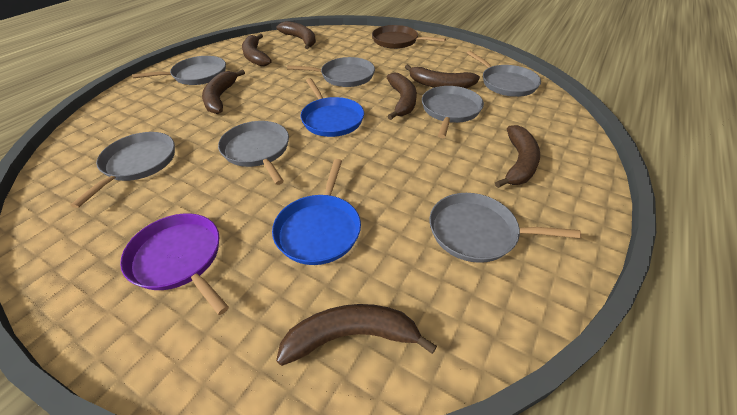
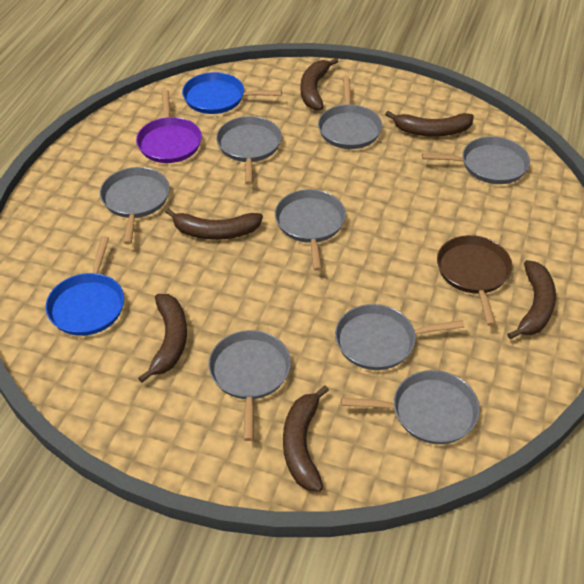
brown banana: 7 -> 6
grey pan: 7 -> 8

